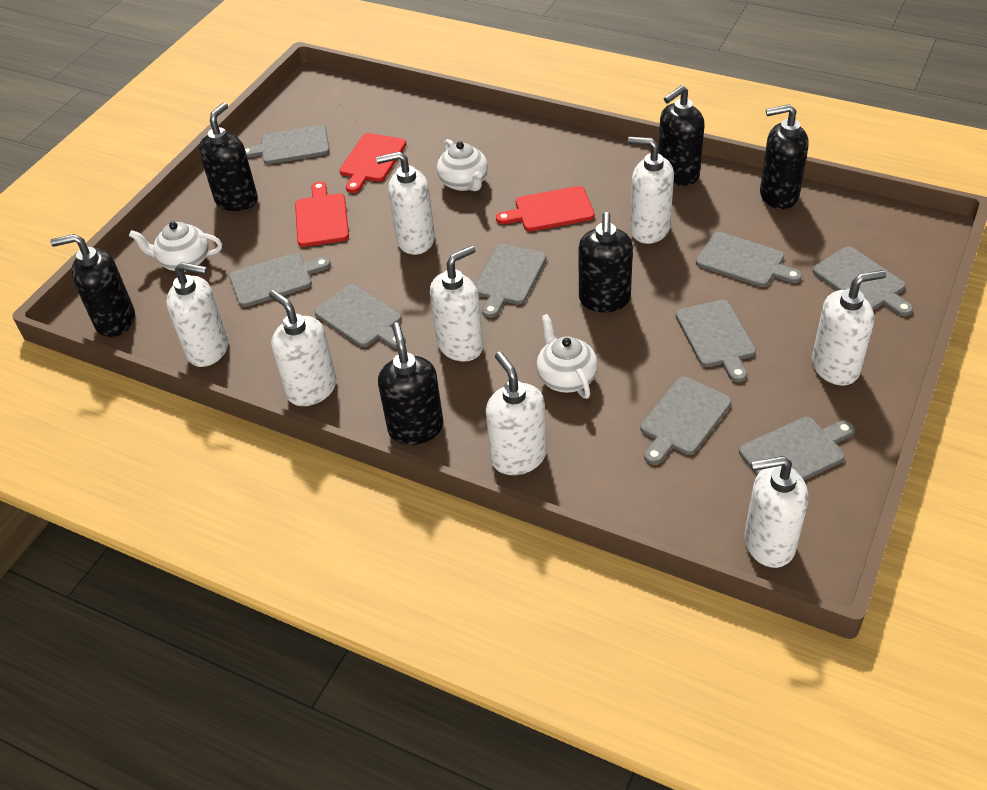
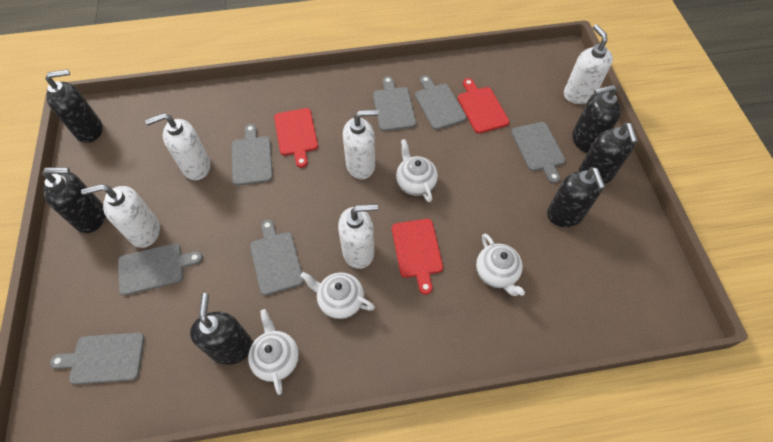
grey cutting board: 9 -> 7
white soap dispenser: 8 -> 5
white teapot: 3 -> 4

